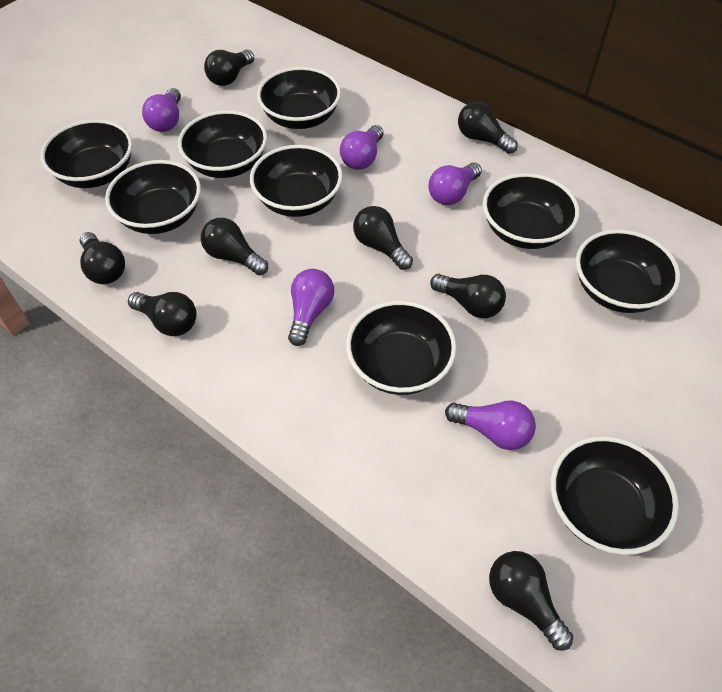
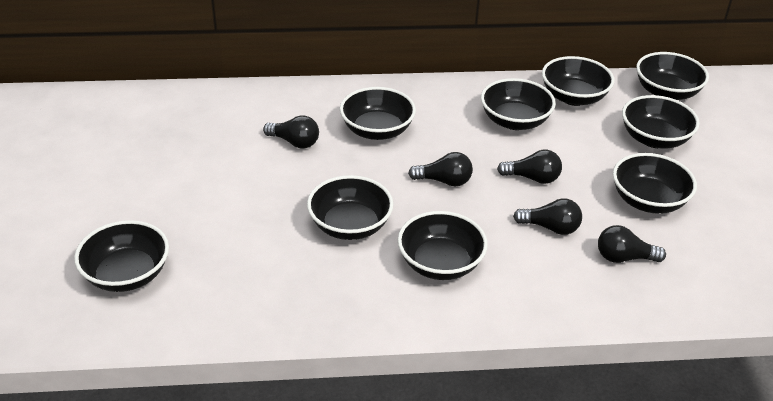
black light bulb: 8 -> 5
purple light bulb: 5 -> 0

